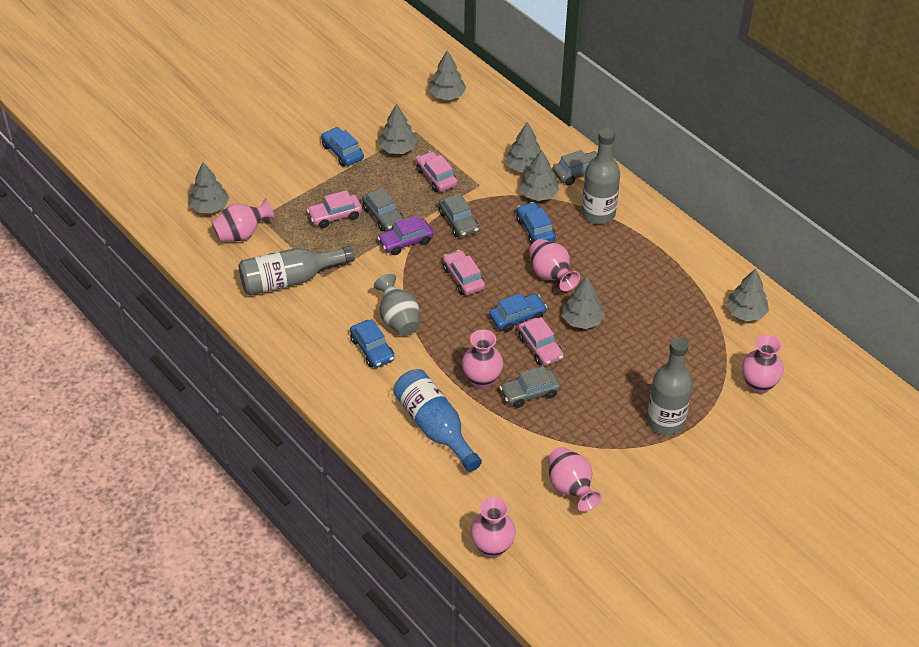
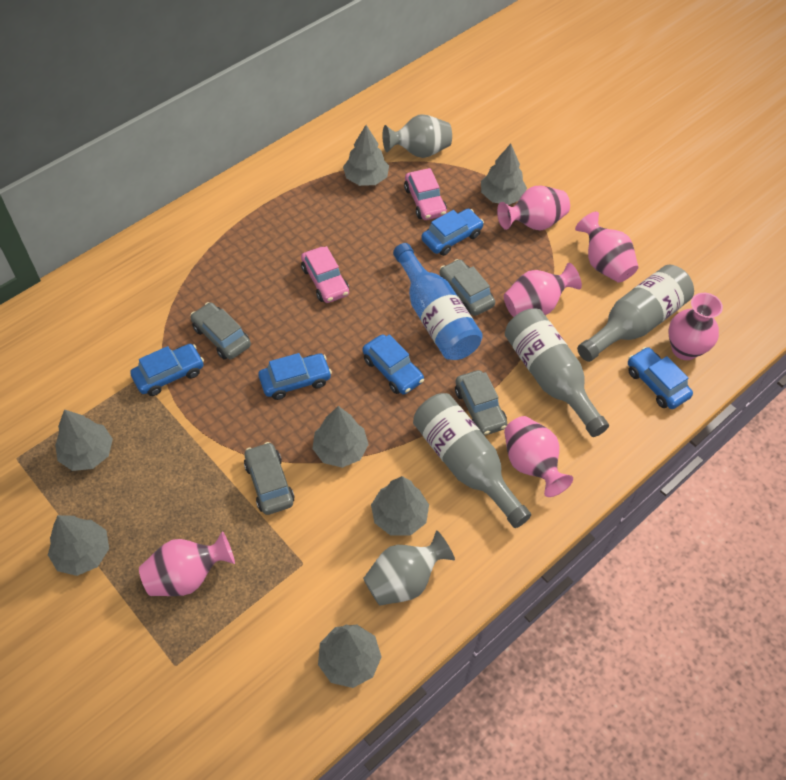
blue car: 4 -> 5
grey vase: 1 -> 2
pink car: 4 -> 2
purple car: 1 -> 0

